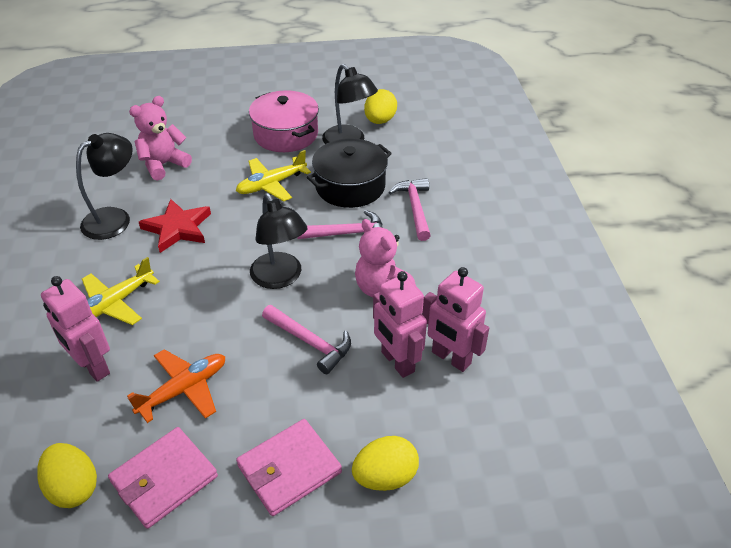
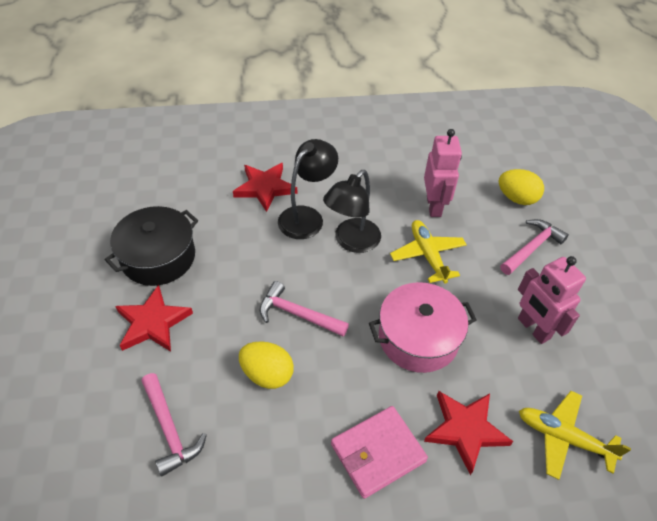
black lamp: 3 -> 2
orange plane: 1 -> 0
pink robot: 3 -> 2
pink teddy bear: 2 -> 0
pink wallet: 2 -> 1
red star: 1 -> 3
yellow egg: 3 -> 2

